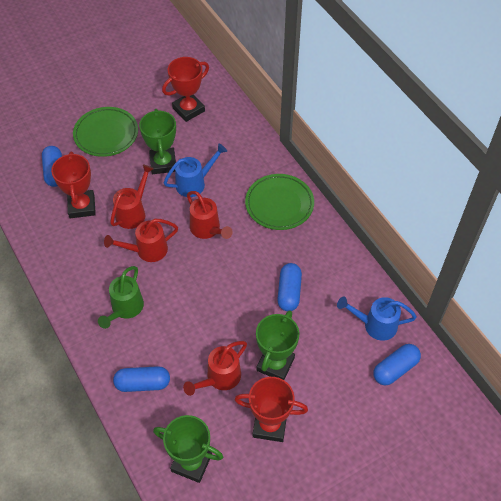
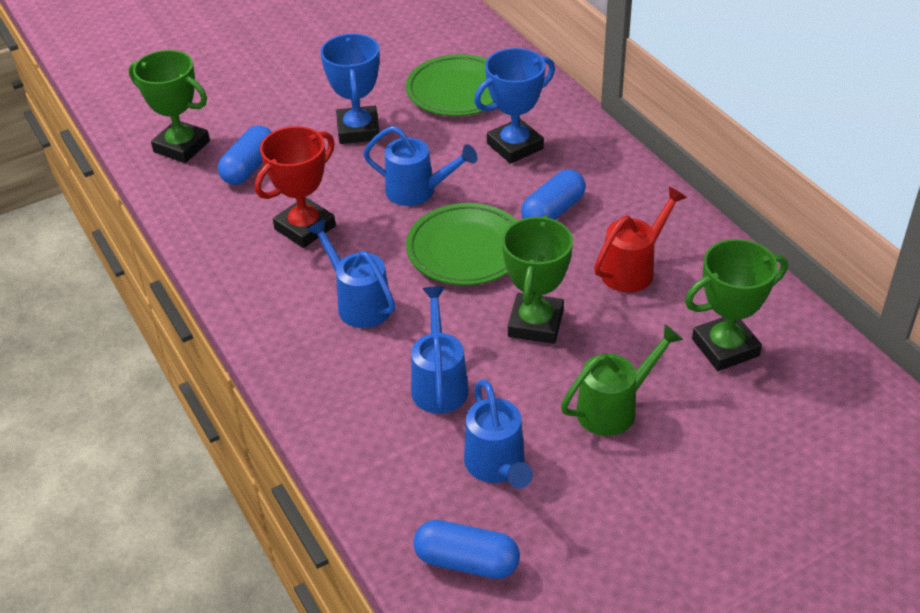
blue capsule: 4 -> 3
blue trophy: 0 -> 2
blue watering can: 2 -> 4
red trophy: 3 -> 1
red watering can: 4 -> 1

